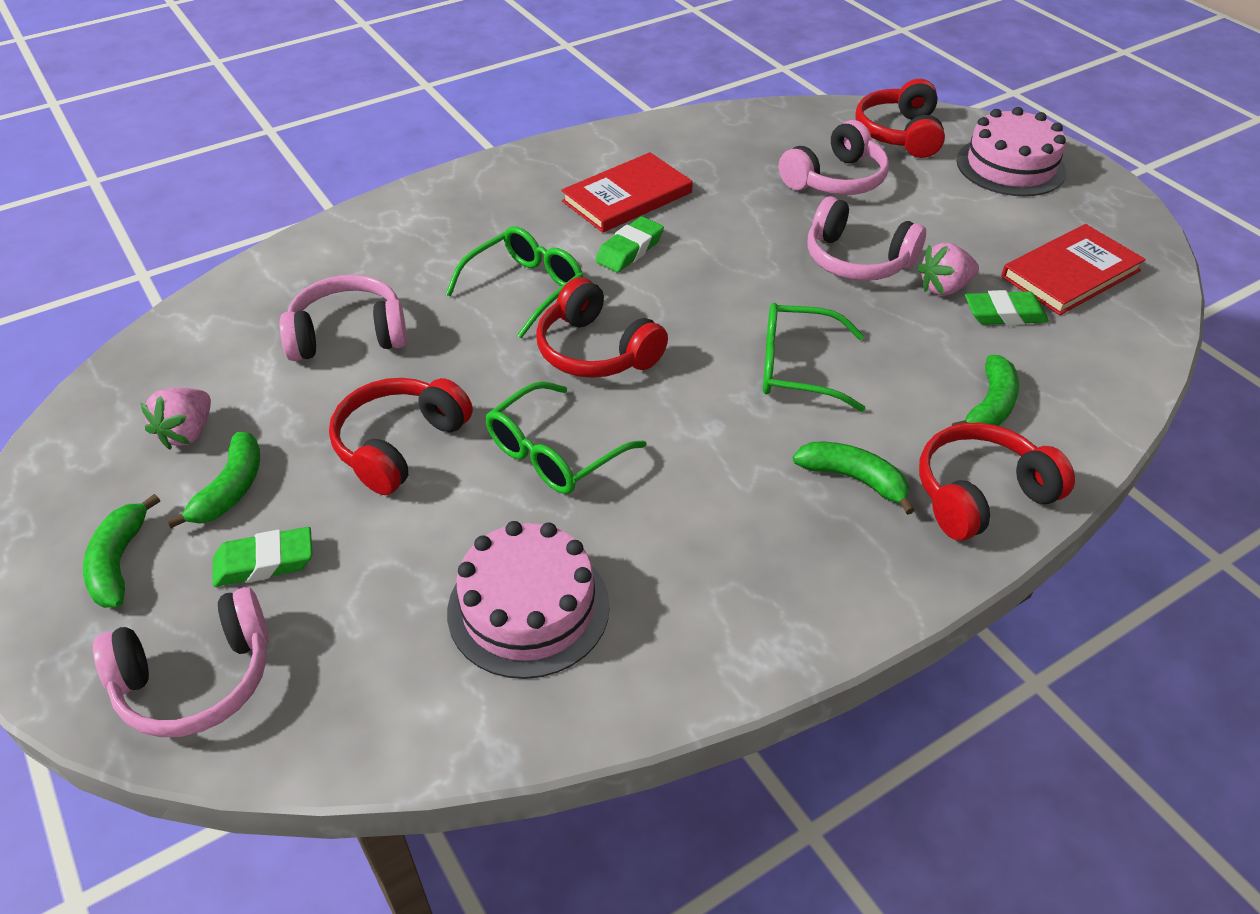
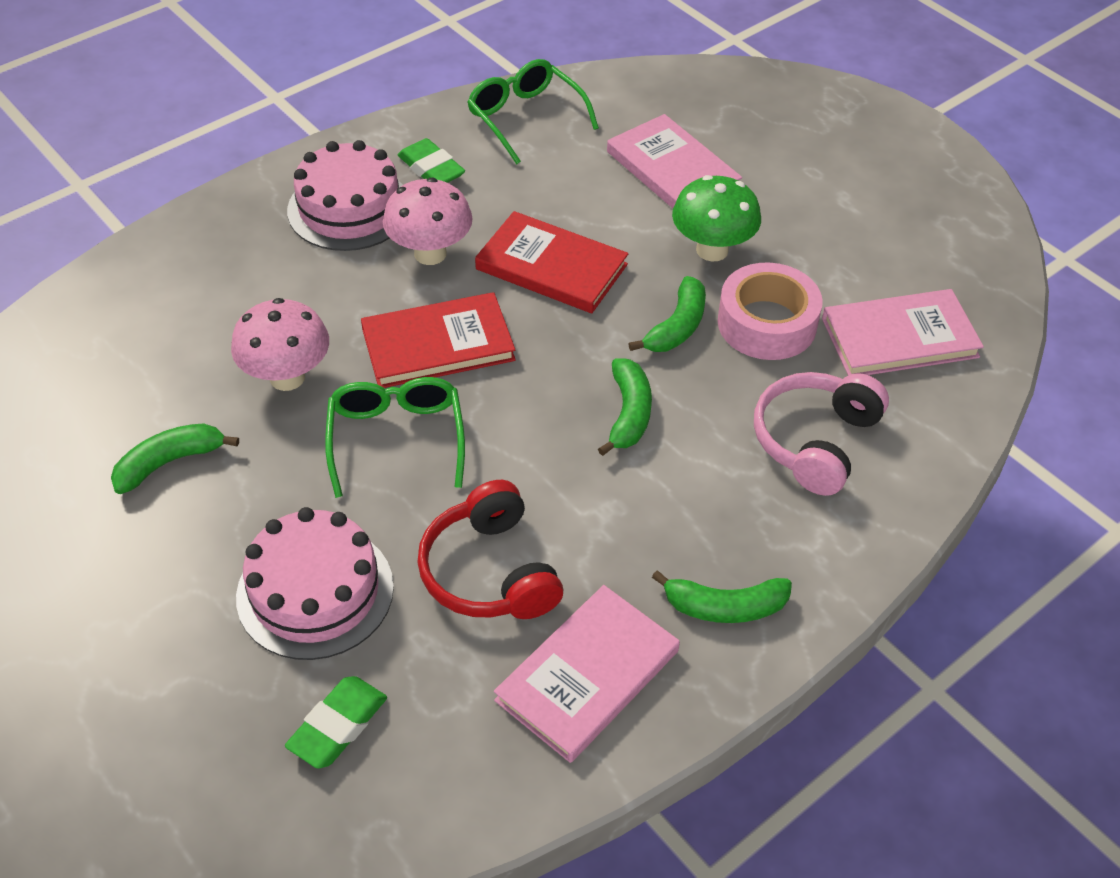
green eraser: 3 -> 2
green glasses: 3 -> 2
green mushroom: 0 -> 1
pink book: 0 -> 3
pink headphones: 4 -> 1
pink mushroom: 0 -> 2
pink strawberry: 2 -> 0
pink tape: 0 -> 1
red headphones: 4 -> 1

